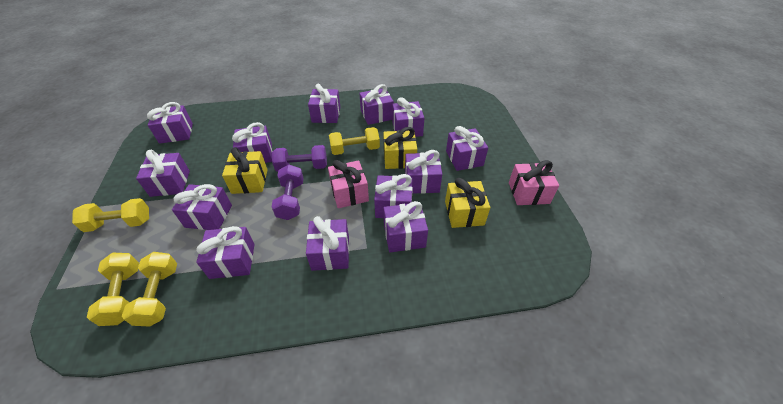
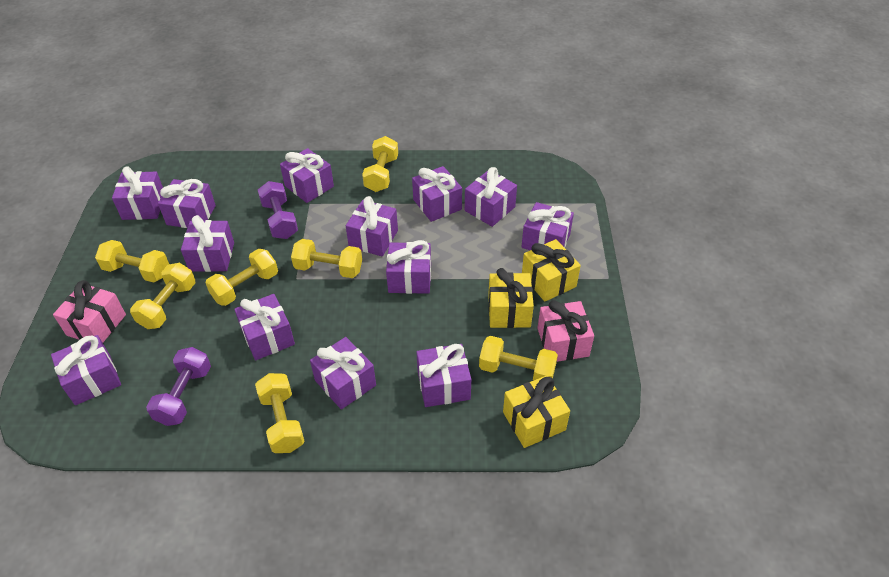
yellow dumbbell: 4 -> 7

